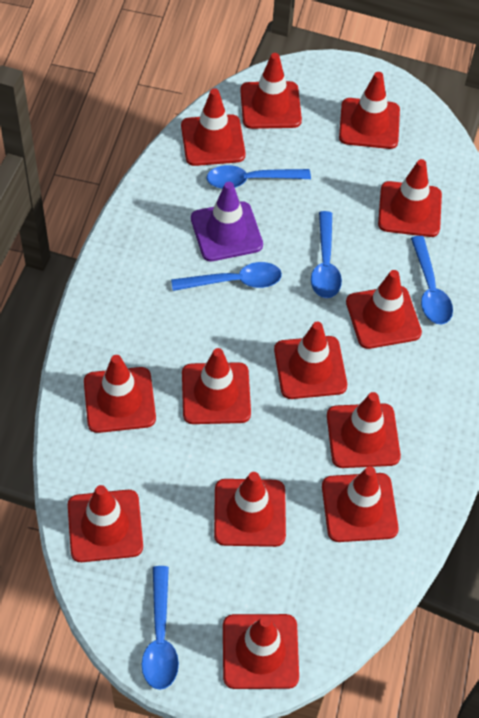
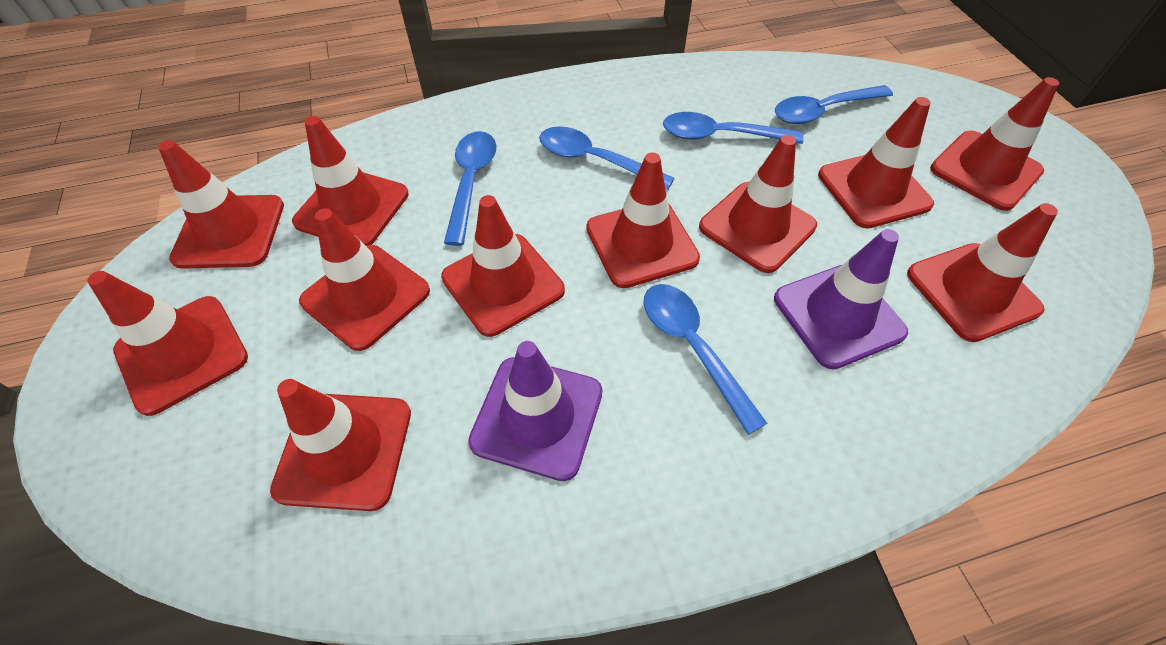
purple traffic cone: 1 -> 2
red traffic cone: 13 -> 11

